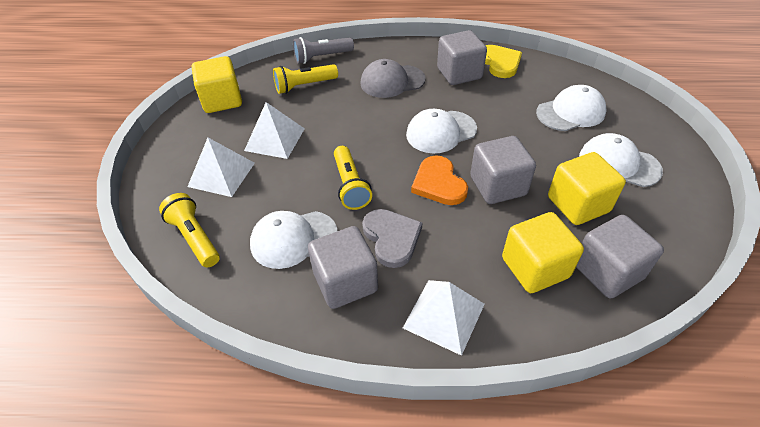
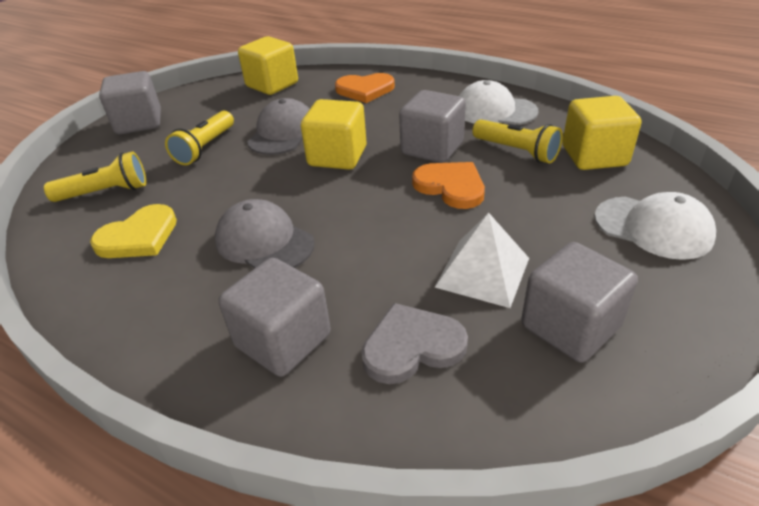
grey cap: 1 -> 2
grey flashlight: 1 -> 0
orange heart: 1 -> 2
white cap: 4 -> 2
white pyramid: 3 -> 1

